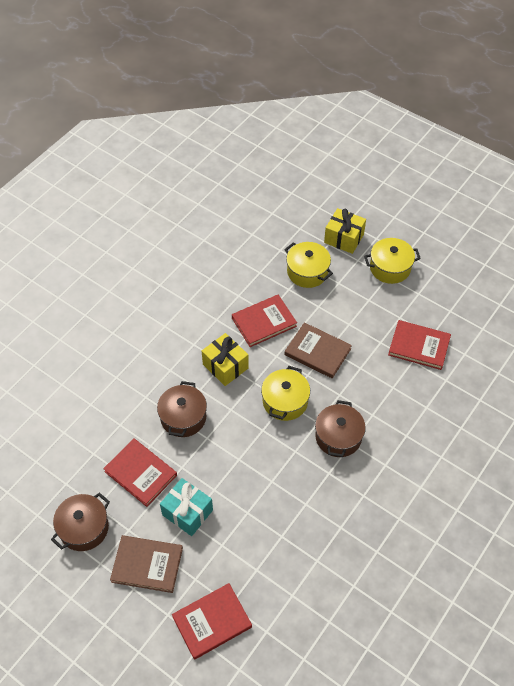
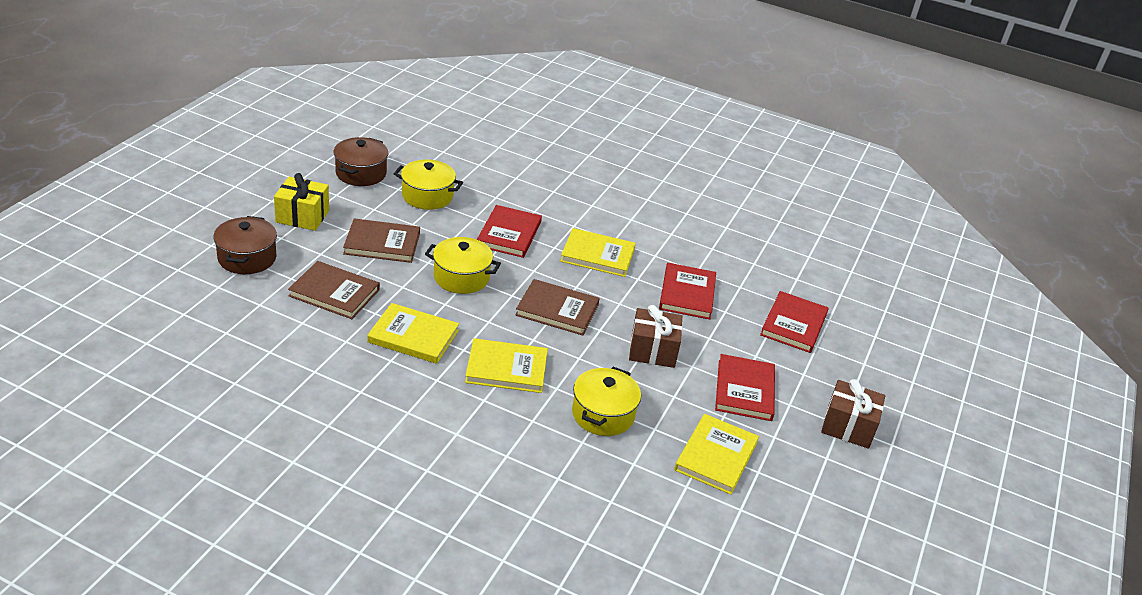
brown book: 2 -> 3
brown gift: 0 -> 2
brown pot: 3 -> 2
turquoise gift: 1 -> 0
yellow book: 0 -> 4
yellow gift: 2 -> 1

